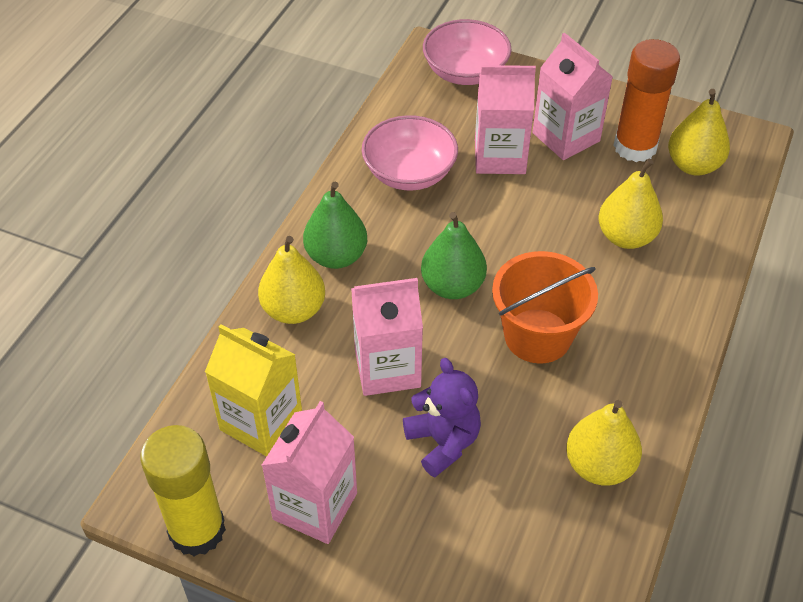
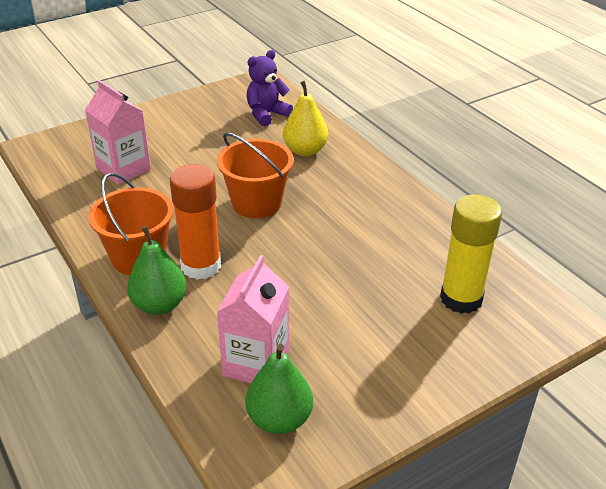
orange bucket: 1 -> 2
pink bowl: 2 -> 0
pink carton: 4 -> 2
yellow carton: 1 -> 0
yellow pear: 4 -> 1

